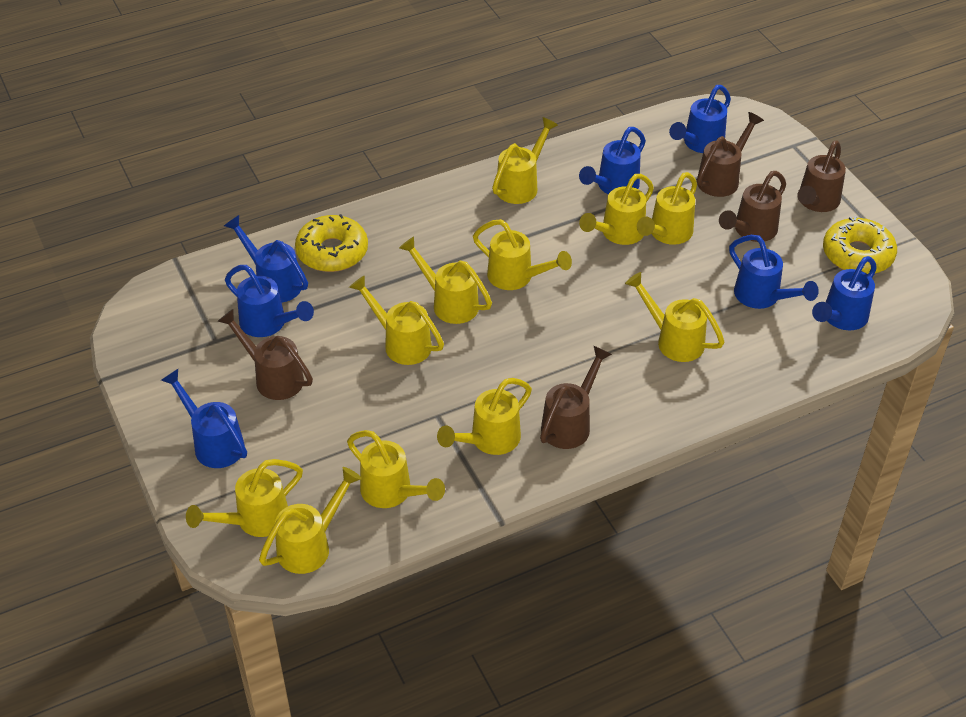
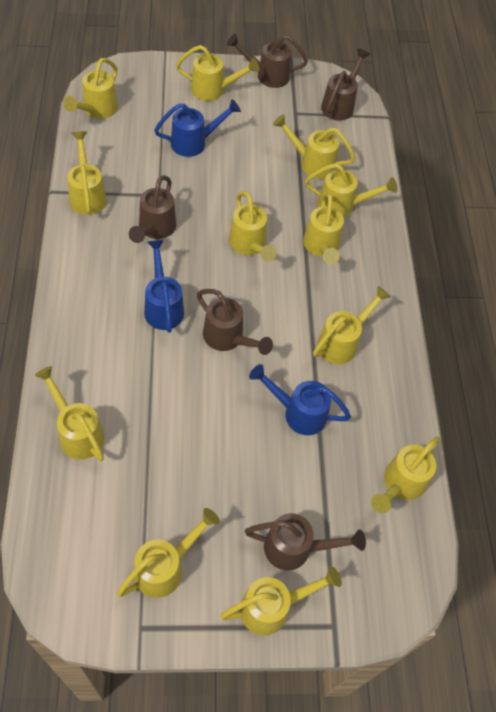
blue watering can: 7 -> 3
yellow donut: 2 -> 0
yellow watering can: 11 -> 12

